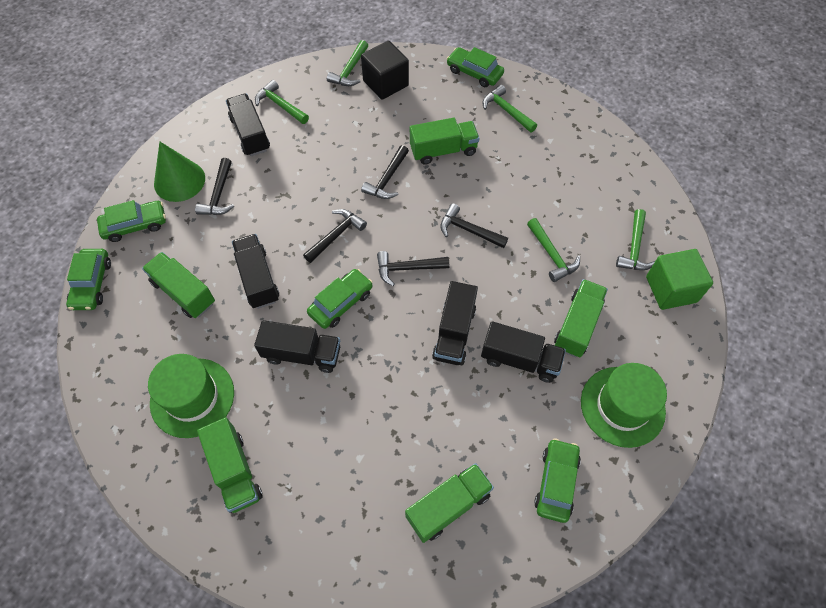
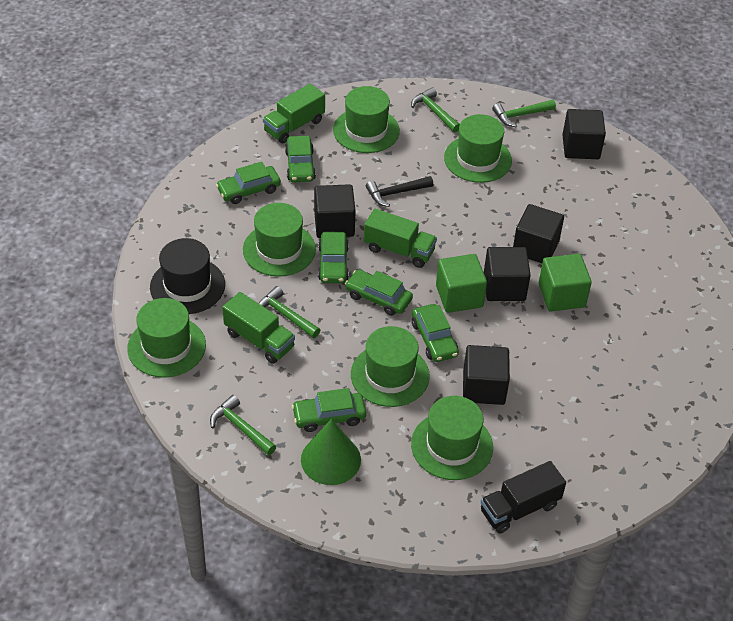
black cube: 1 -> 5
black hammer: 5 -> 1
black hat: 0 -> 1
black truck: 5 -> 1
green car: 5 -> 6
green cube: 1 -> 2
green hammer: 5 -> 4
green hat: 2 -> 6
green truck: 5 -> 3

